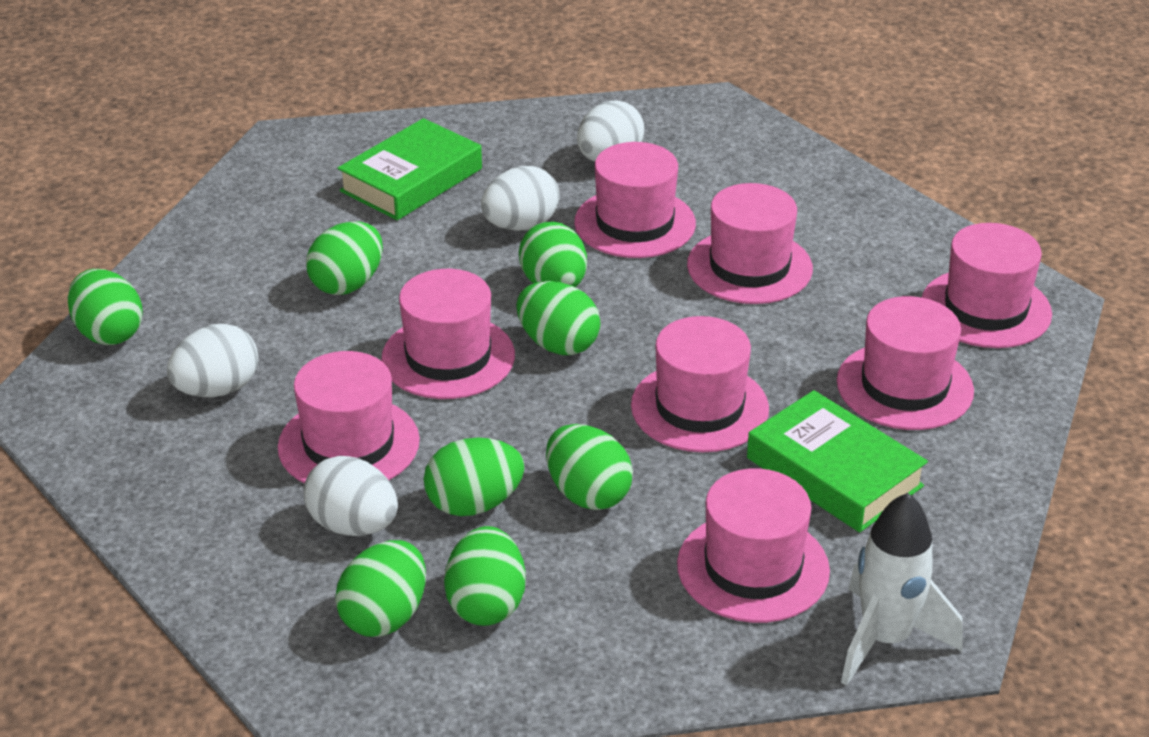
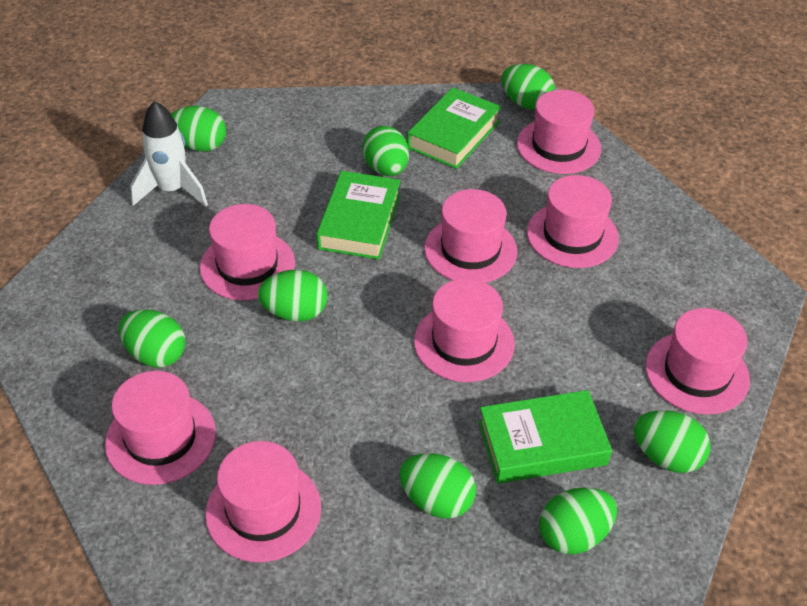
green book: 2 -> 3
white egg: 4 -> 0

